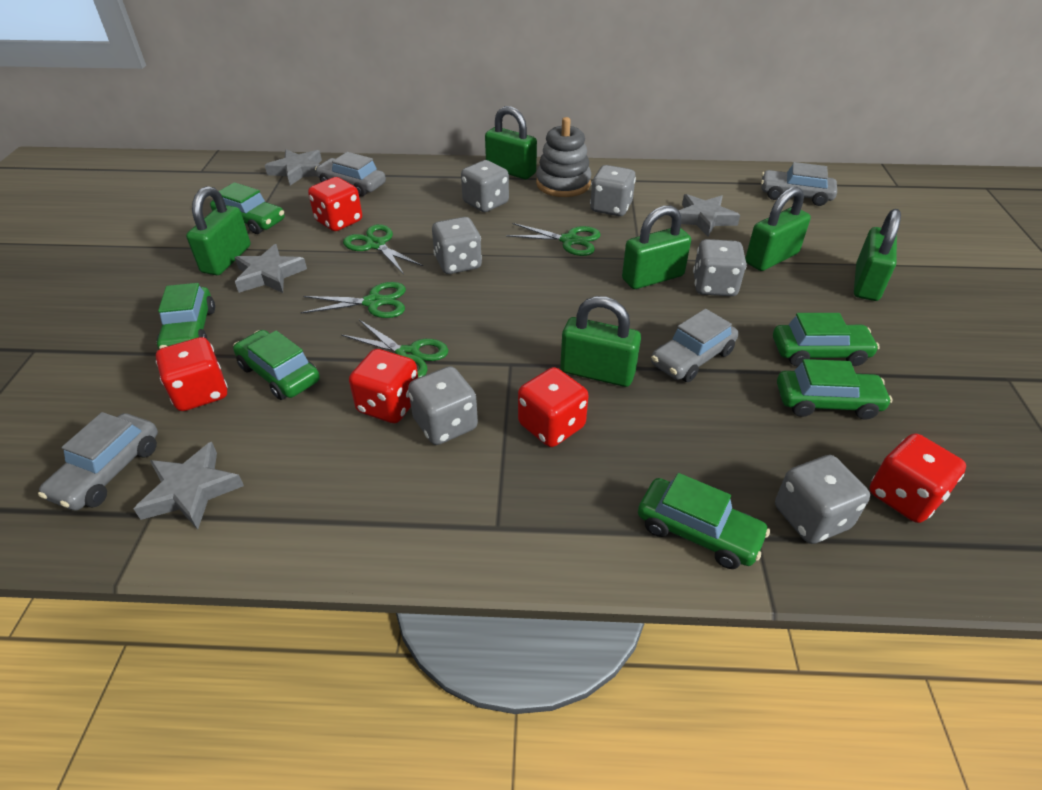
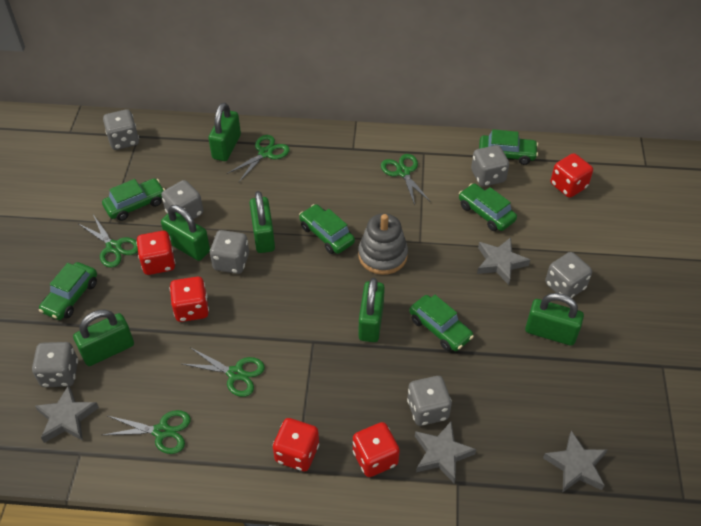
green scissors: 4 -> 5
grey car: 4 -> 0
grey dice: 6 -> 7

